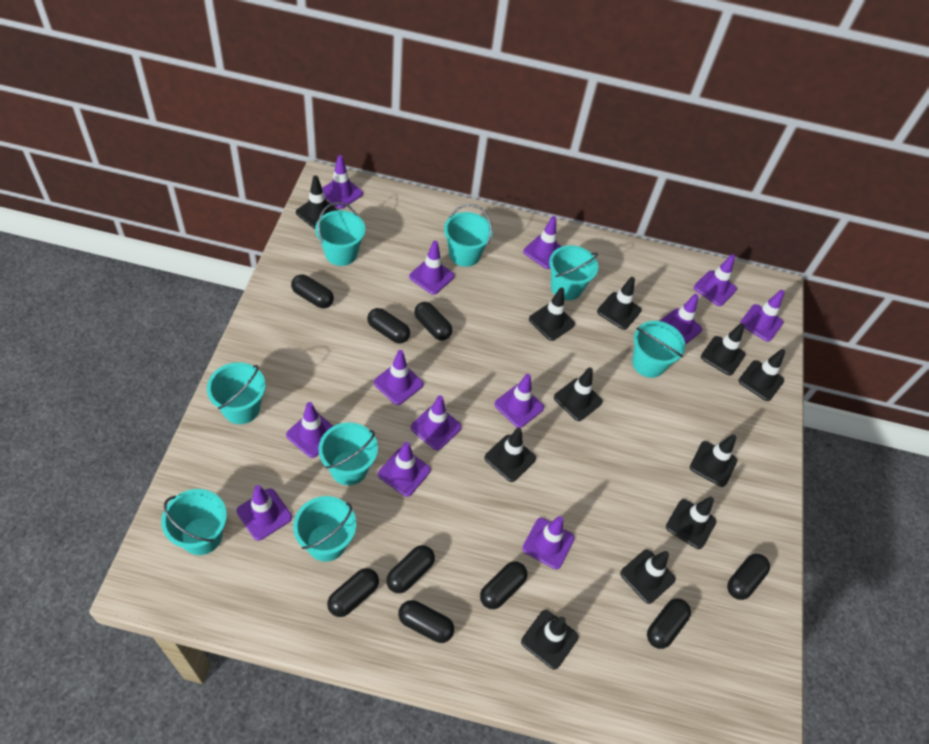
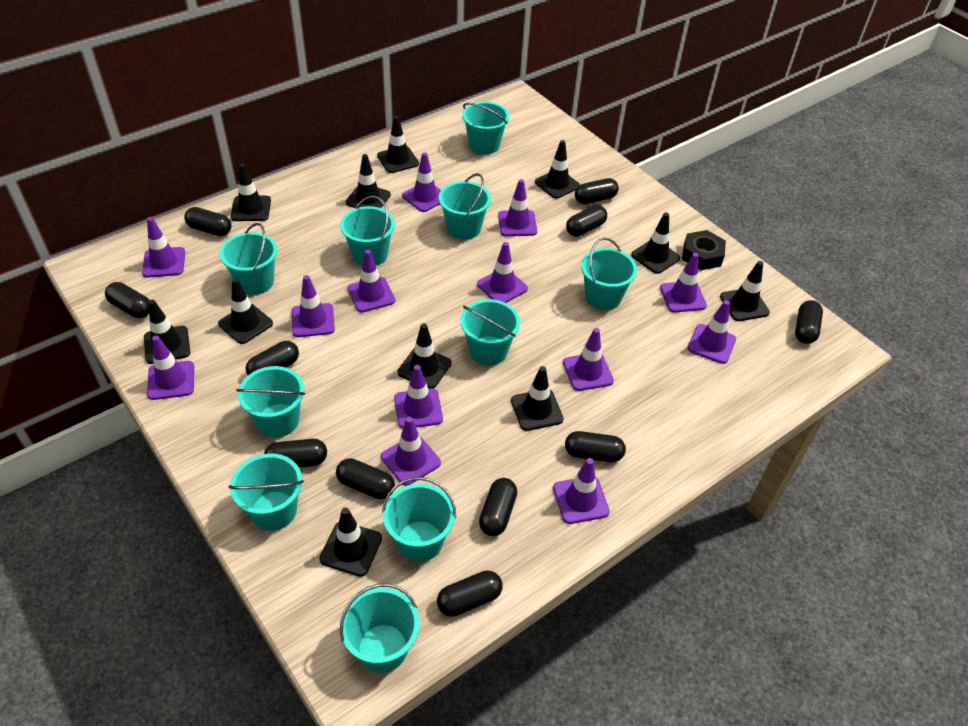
black capsule: 9 -> 11
black nut: 0 -> 1
turquoise bucket: 8 -> 10

